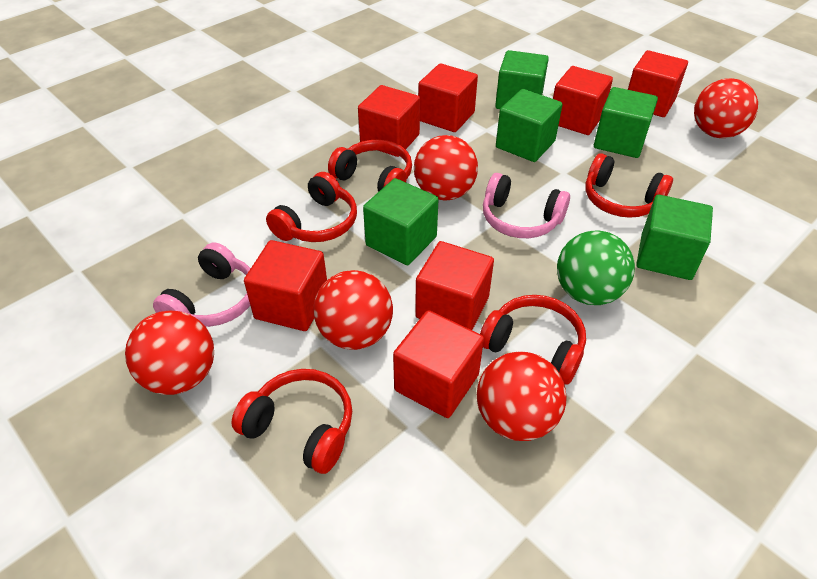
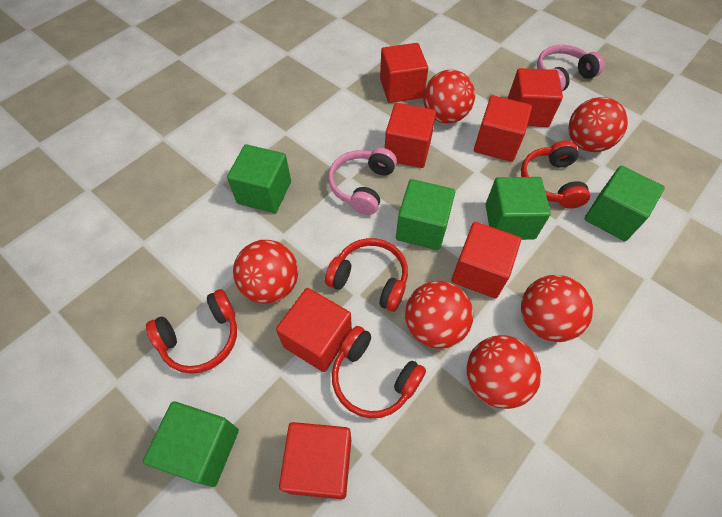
green ball: 1 -> 0
red ball: 5 -> 6
red headphones: 5 -> 4

